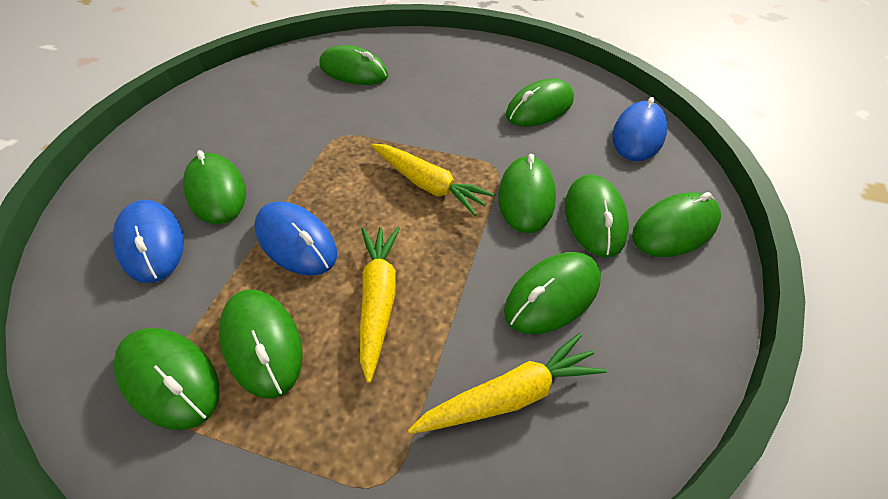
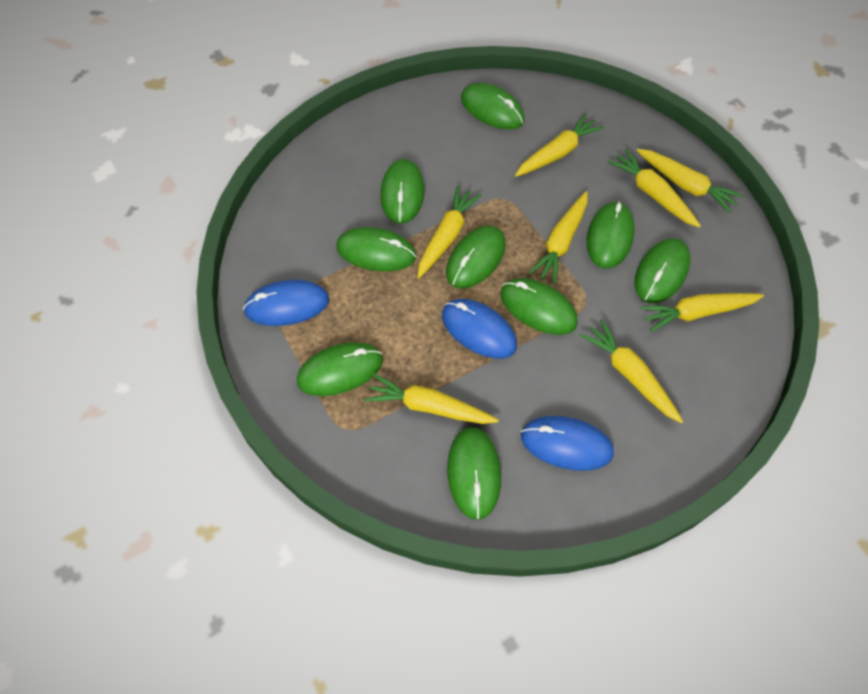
yellow carrot: 3 -> 8

